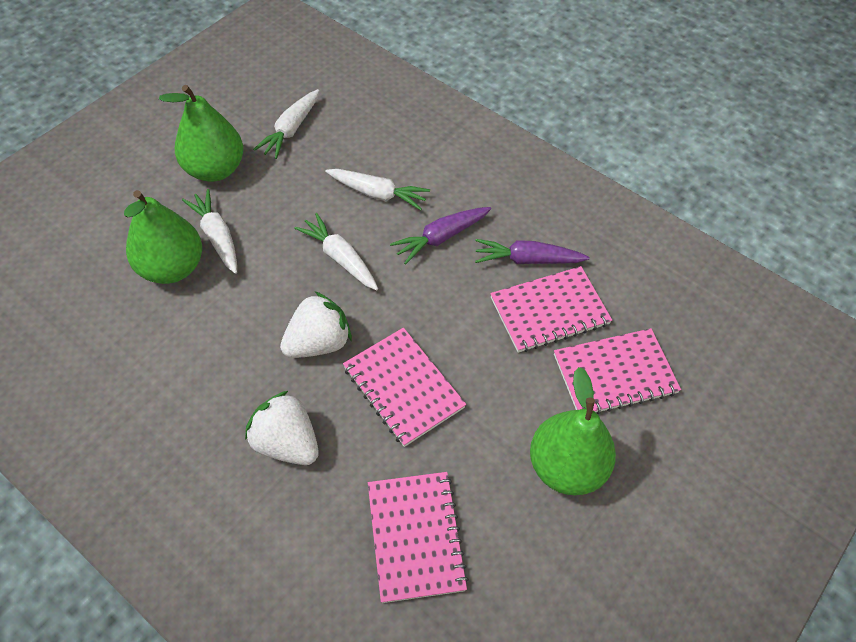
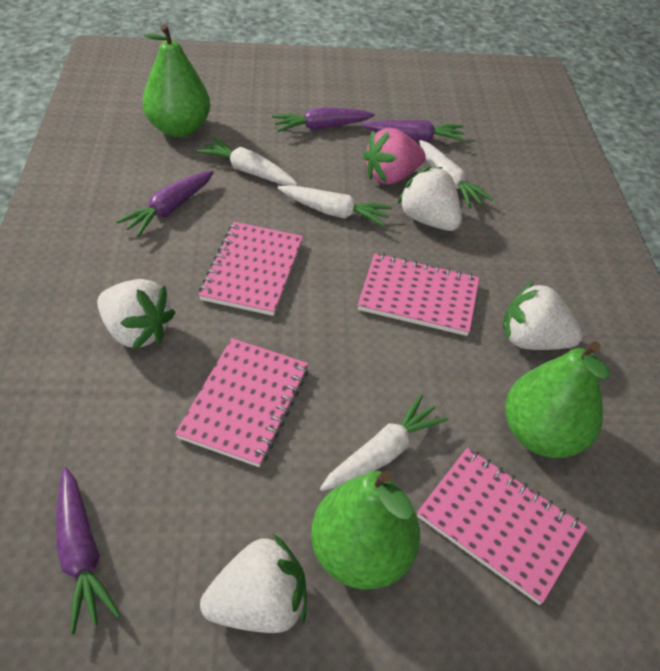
pink strawberry: 0 -> 1
purple carrot: 2 -> 4
white strawberry: 2 -> 4

